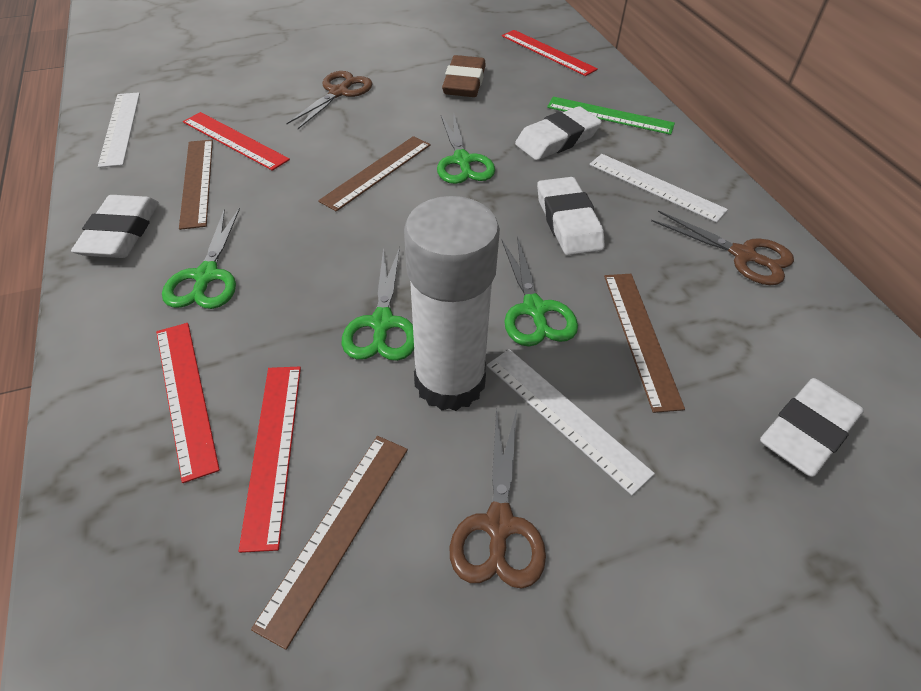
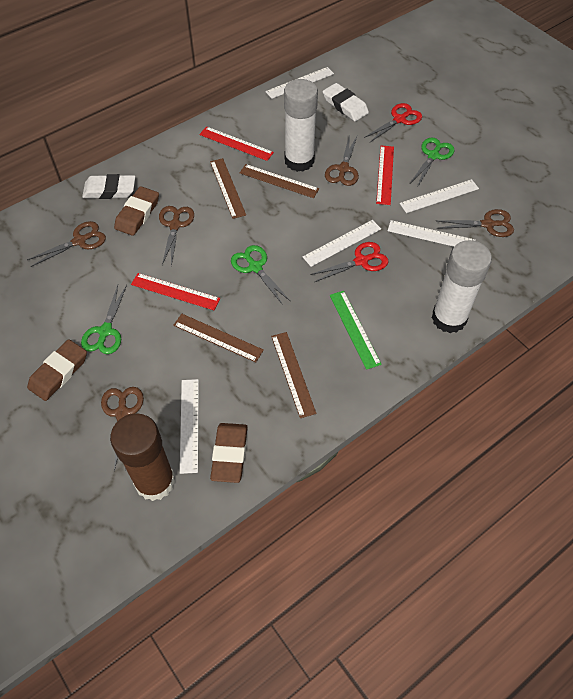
brown eraser: 1 -> 3
brown glue stick: 0 -> 1
brown scissors: 3 -> 5
green scissors: 4 -> 3
red ruler: 4 -> 3
red scissors: 0 -> 2
white eraser: 4 -> 2
white glue stick: 1 -> 2
white ruler: 3 -> 5

